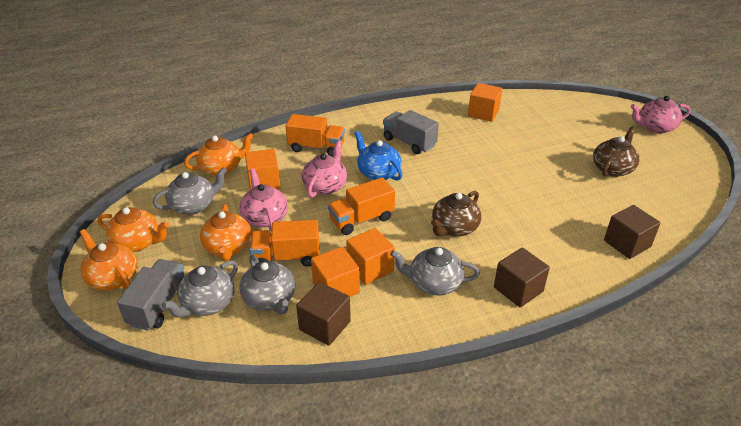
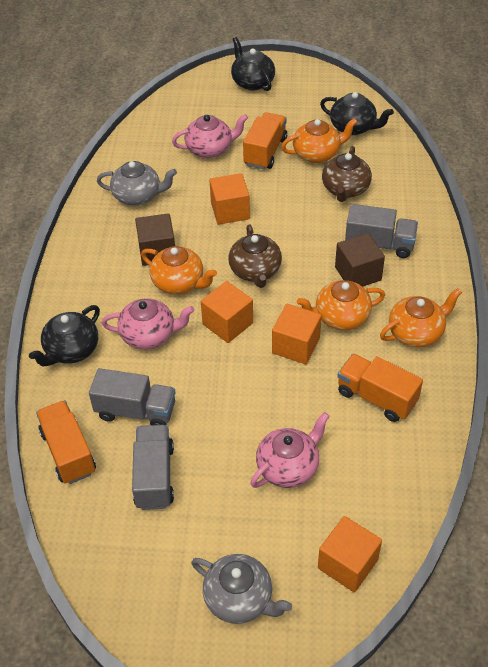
black teapot: 0 -> 3
blue teapot: 1 -> 0
brown cube: 3 -> 2
grey teapot: 4 -> 2
grey truck: 2 -> 3

